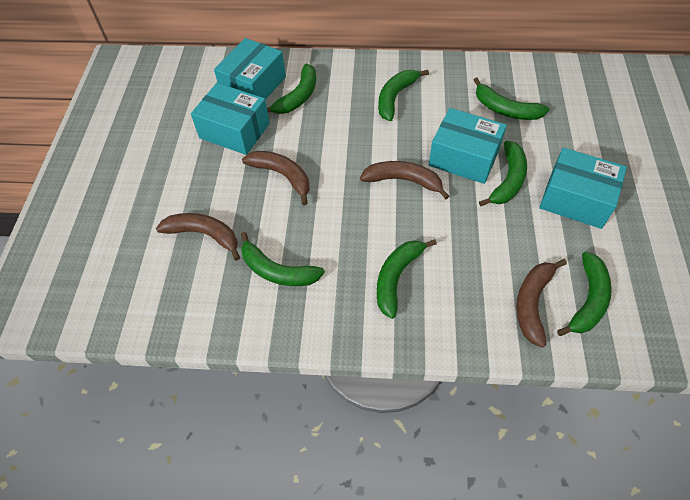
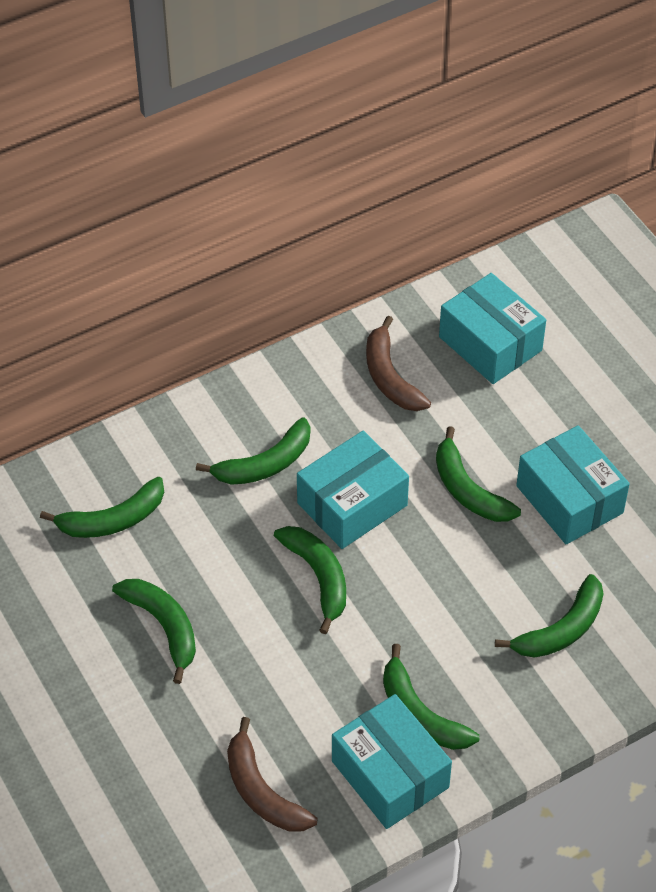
brown banana: 4 -> 2

